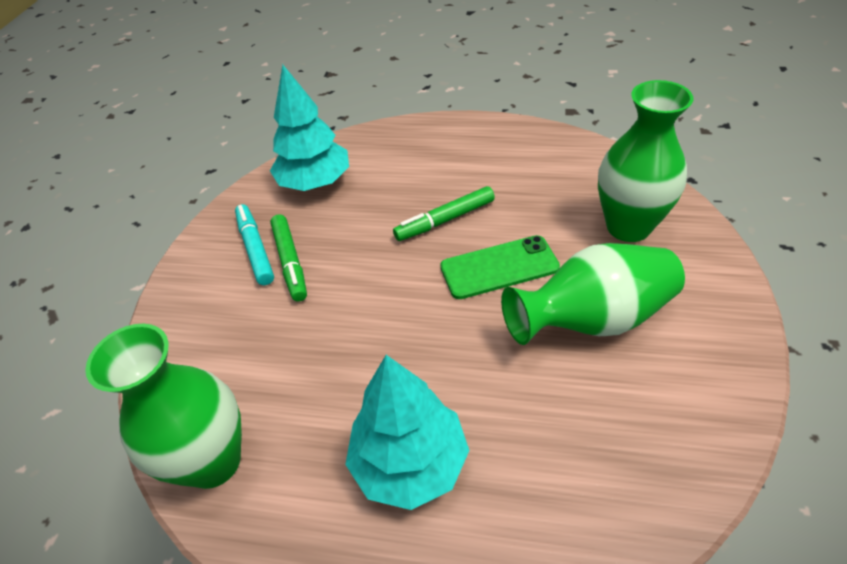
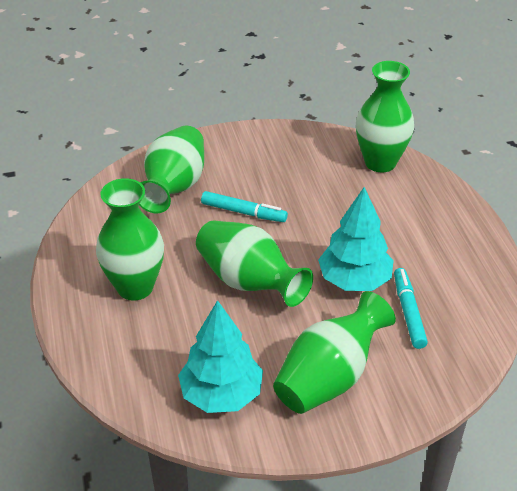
green marker: 2 -> 0
green phone: 1 -> 0
green vase: 3 -> 5
turquoise marker: 1 -> 2

